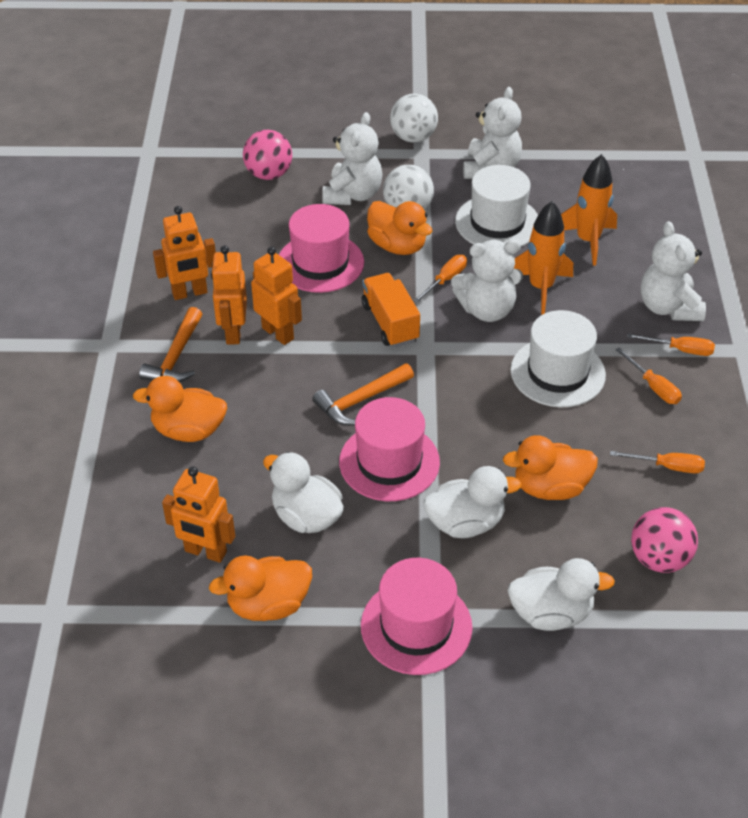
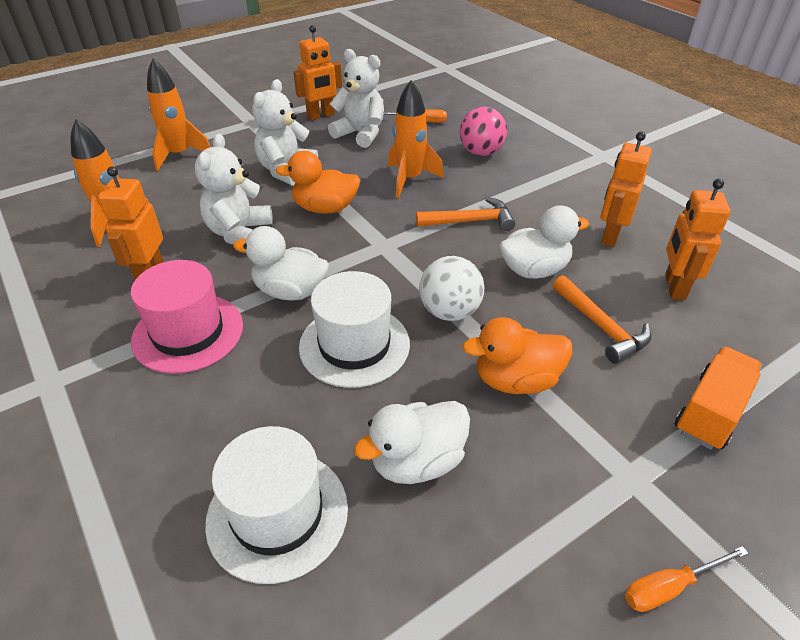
orange duck: 4 -> 2
orange rocket: 2 -> 3
orange screwdriver: 4 -> 2
pink ball: 2 -> 1
pink hat: 3 -> 1
white ball: 2 -> 1
white teddy bear: 4 -> 3

